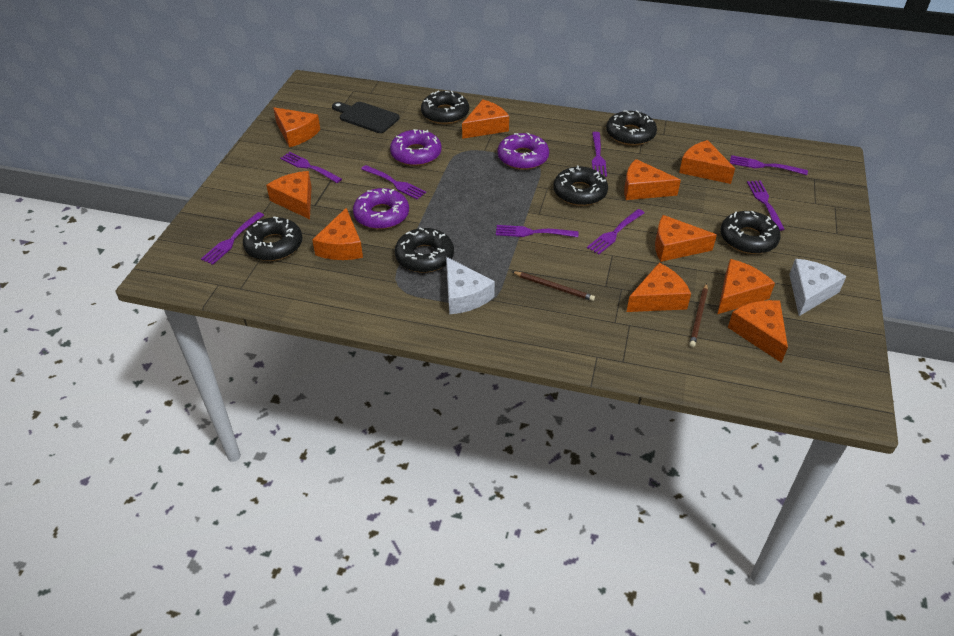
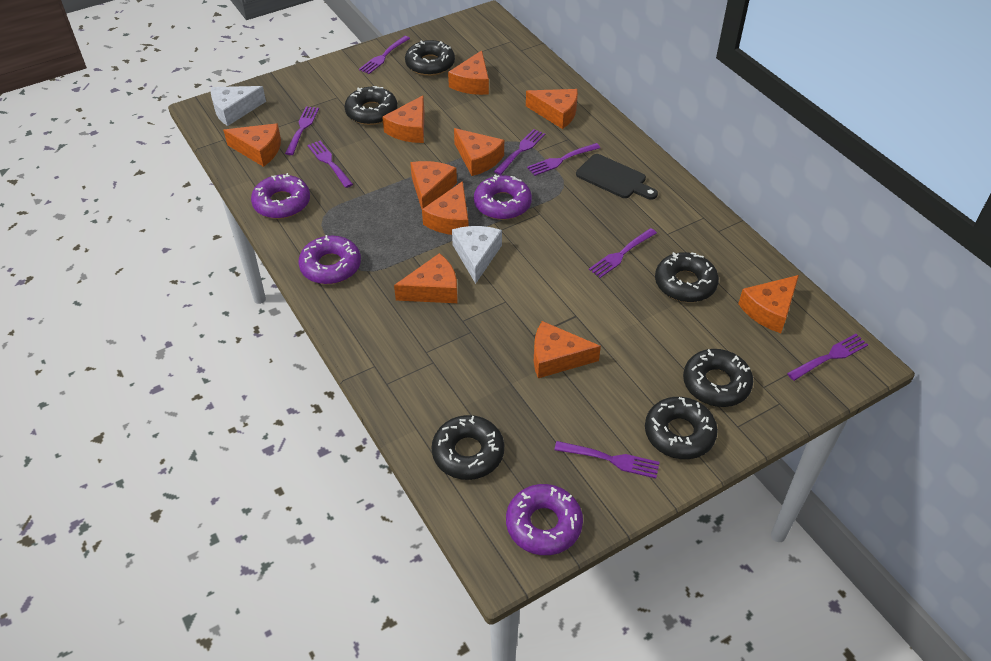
brown pencil: 2 -> 0
purple donut: 3 -> 4

